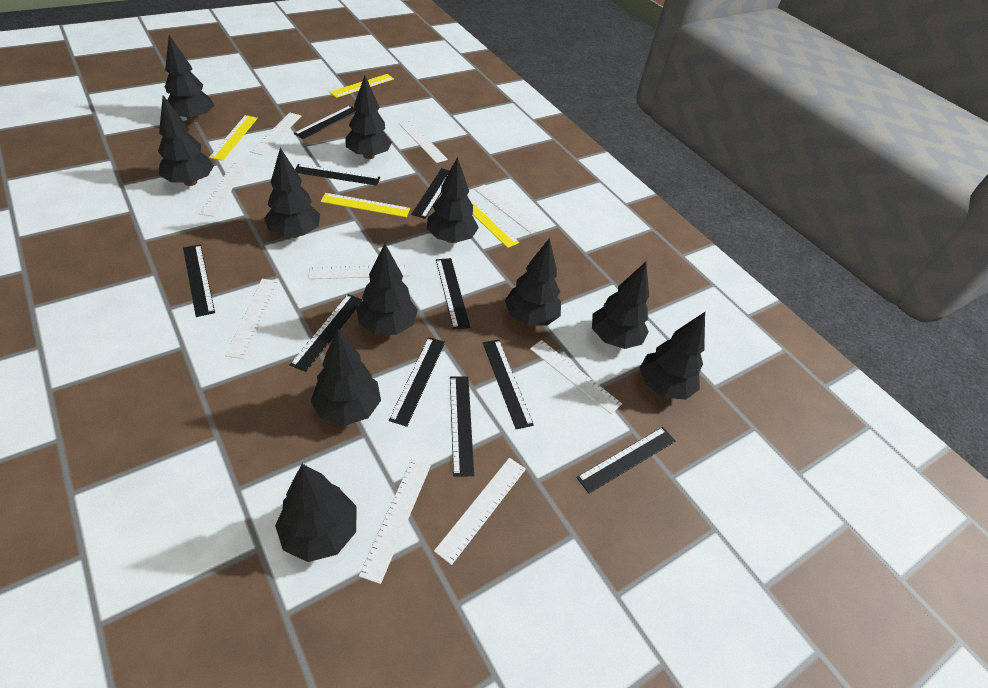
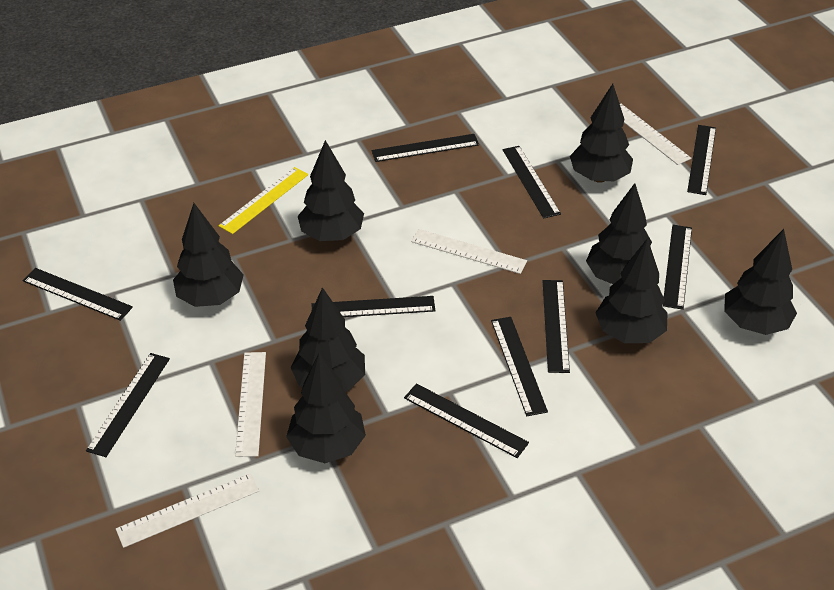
black tree: 11 -> 8
white ruler: 9 -> 4
yellow ruler: 4 -> 1

